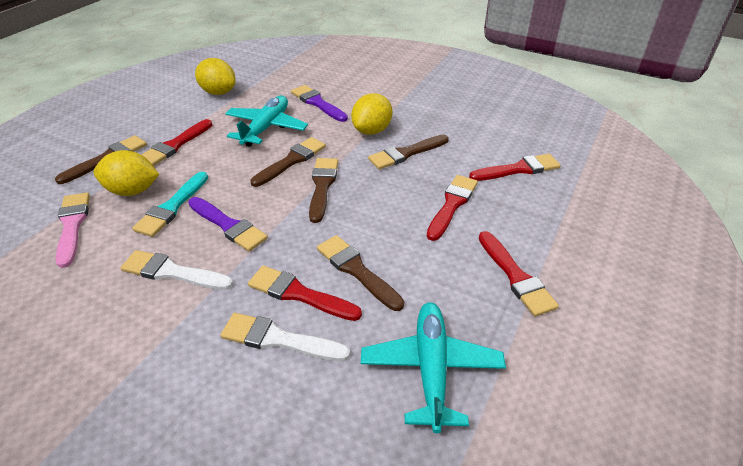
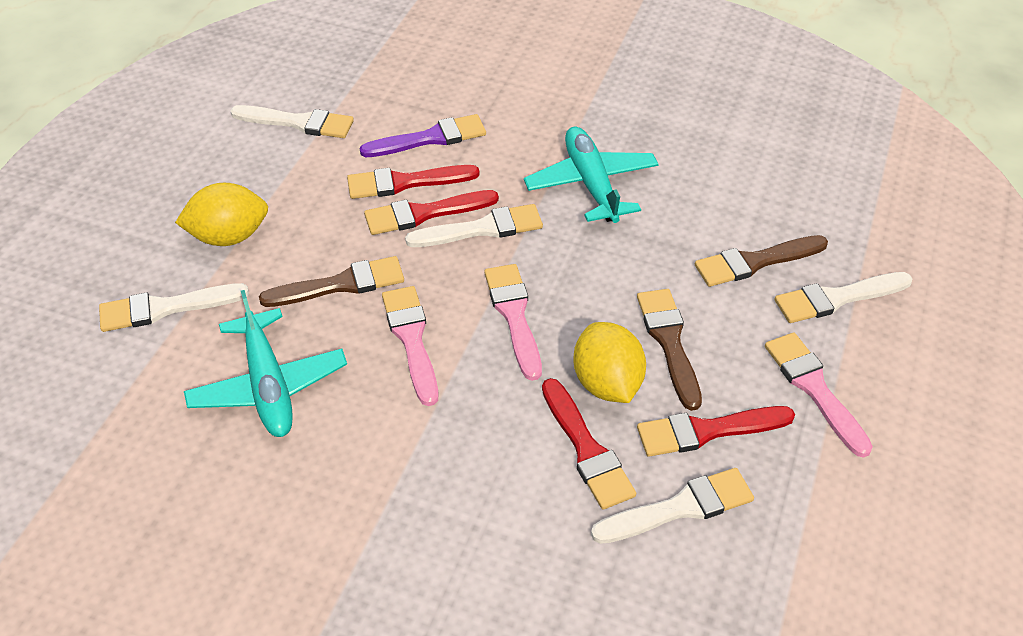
brown brush: 5 -> 3
pink brush: 1 -> 3
purple brush: 2 -> 1
red brush: 5 -> 4
turquoise brush: 1 -> 0
white brush: 2 -> 5
yellow lemon: 3 -> 2

